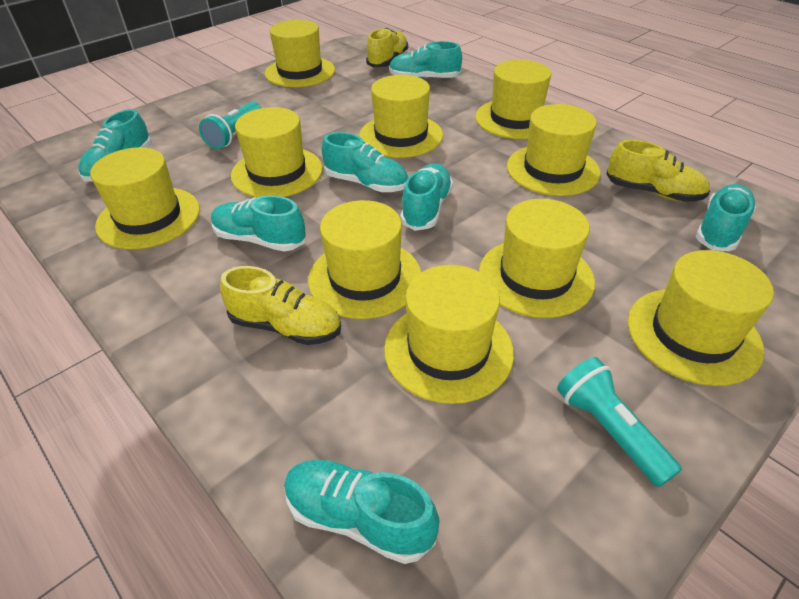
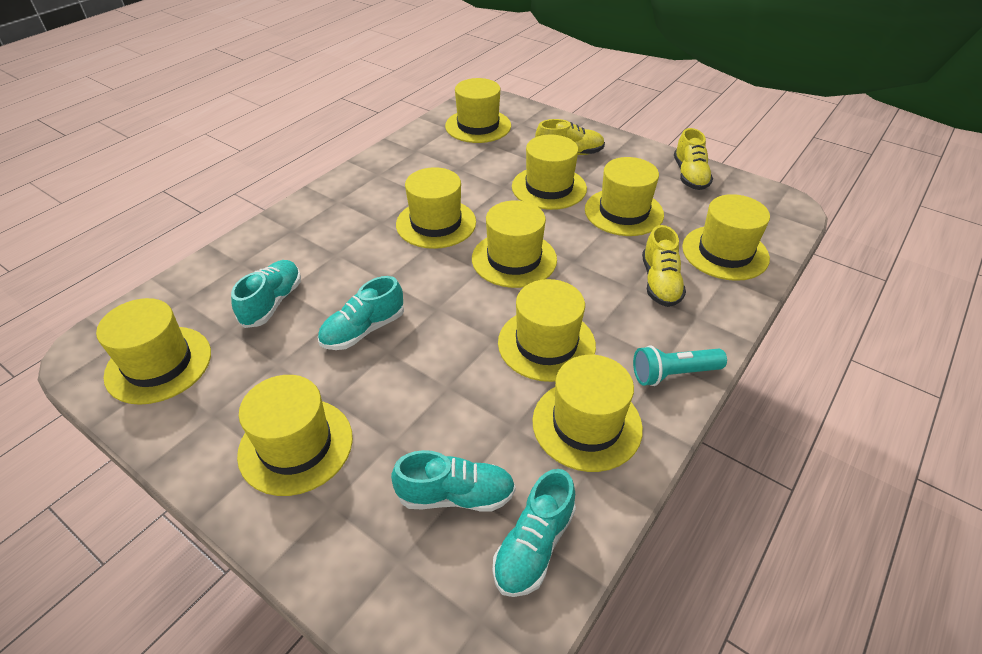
turquoise flashlight: 2 -> 1
turquoise shoe: 7 -> 4

